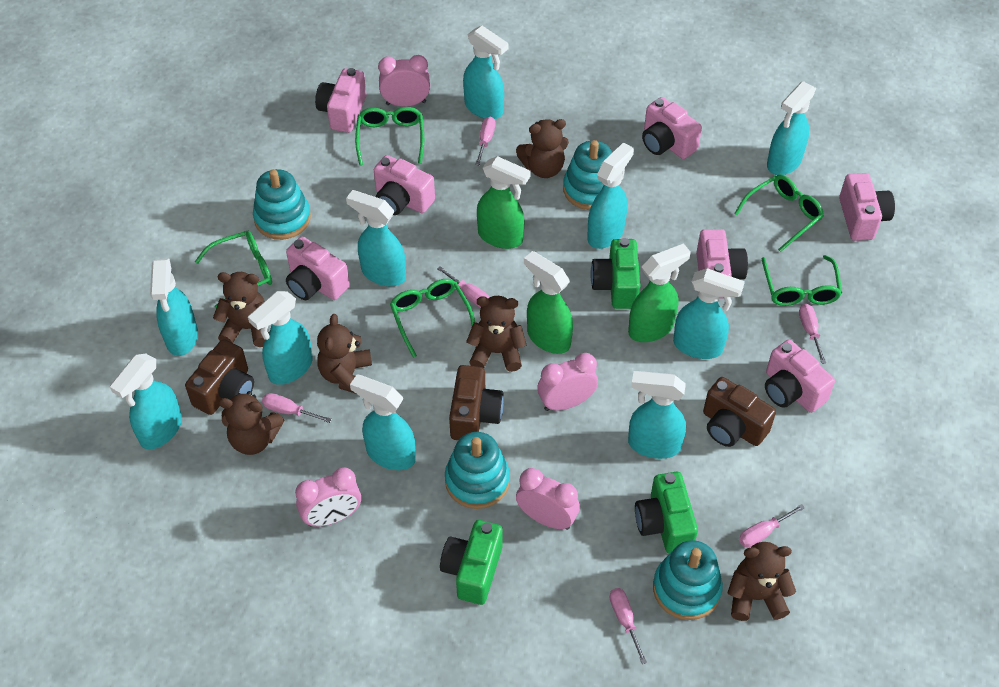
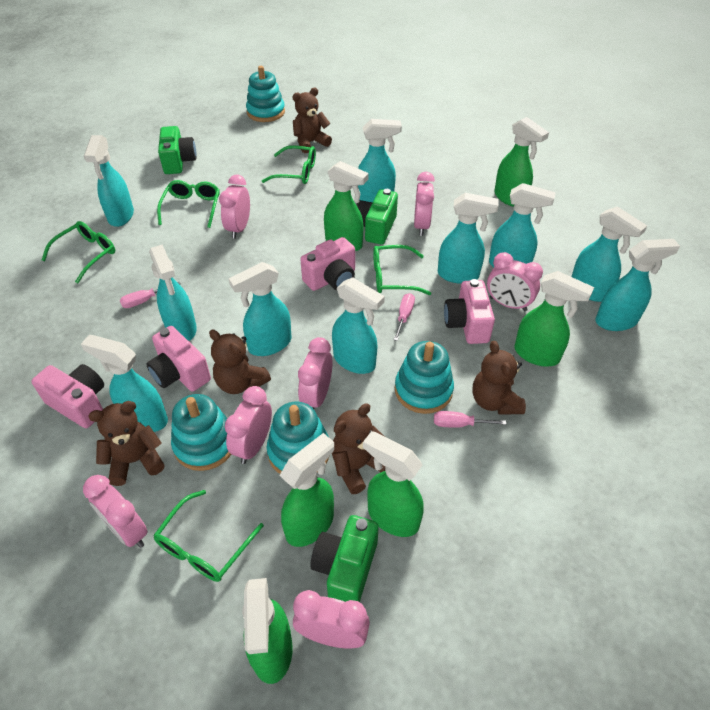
brown camera: 3 -> 0
brown teddy bear: 6 -> 5
green spray bottle: 3 -> 6
pink camera: 7 -> 4
pink clock: 4 -> 7
pink screwdriver: 6 -> 3

